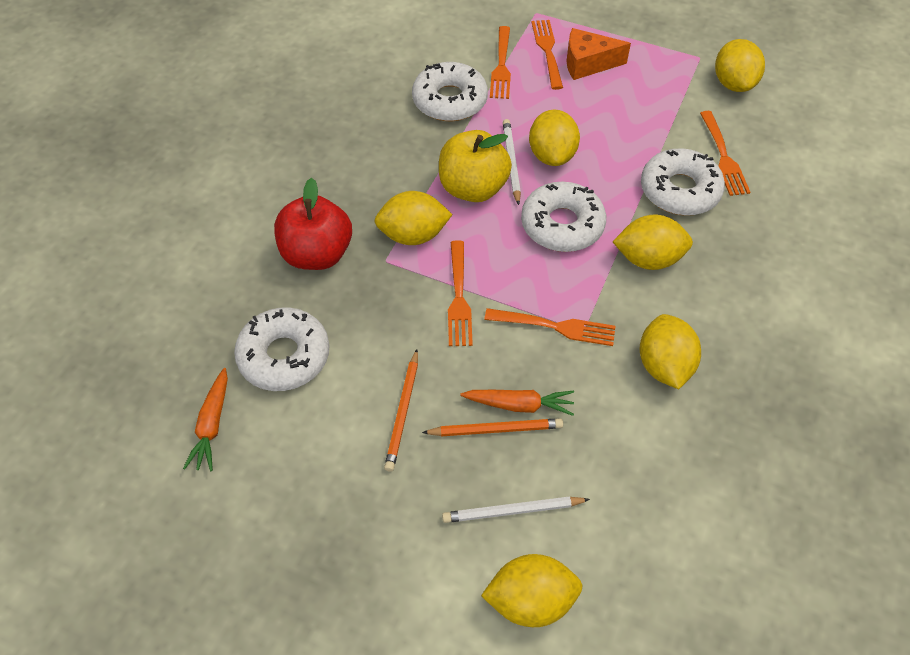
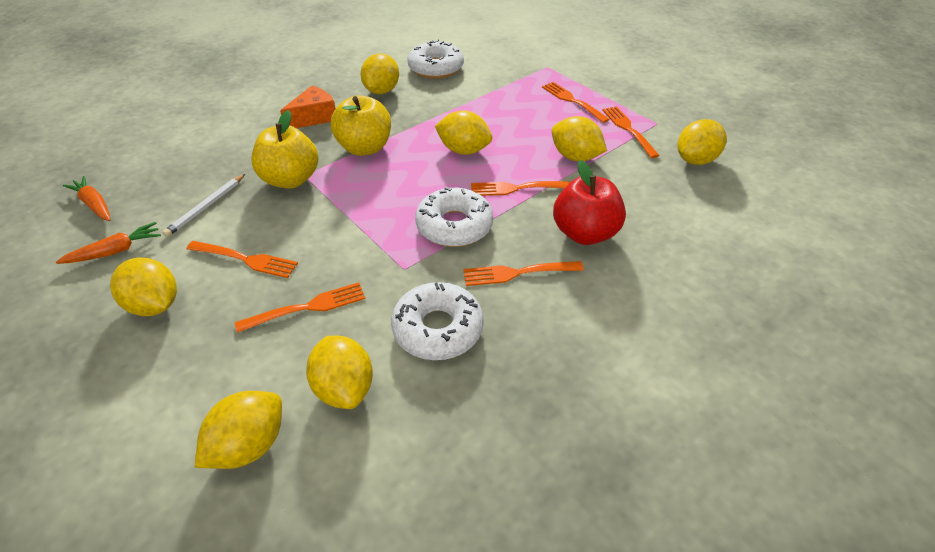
orange fork: 5 -> 6
orange pencil: 2 -> 0
white donut: 4 -> 3
white pencil: 2 -> 1
yellow apple: 1 -> 2
yellow lemon: 6 -> 7

